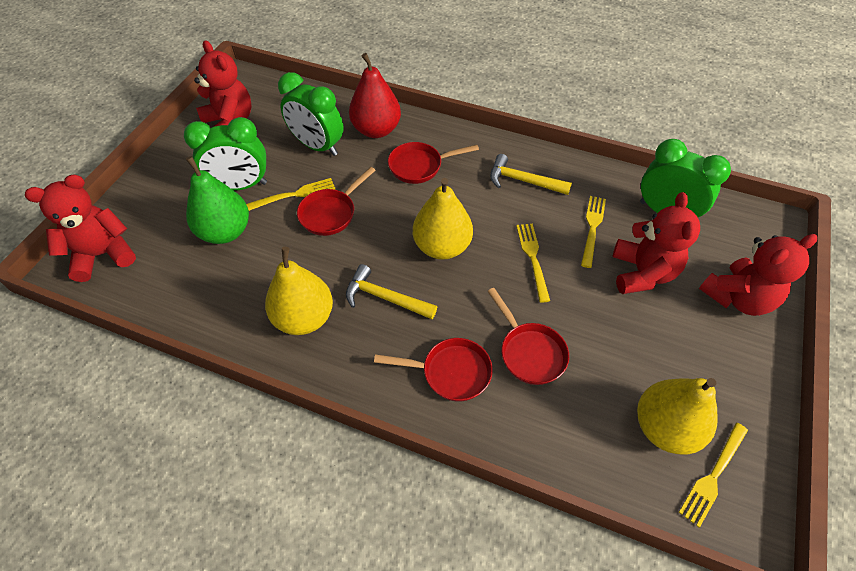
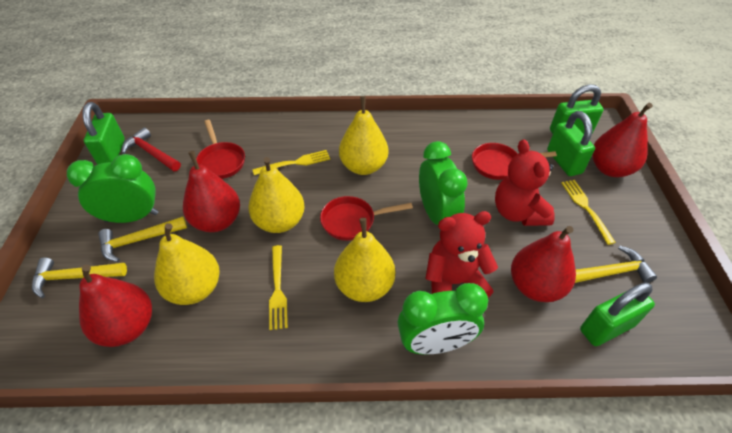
green padlock: 0 -> 4
green pear: 1 -> 0
red hammer: 0 -> 1
red pan: 4 -> 3
red pear: 1 -> 4
red teddy bear: 4 -> 2
yellow fork: 4 -> 3
yellow hammer: 2 -> 3
yellow pear: 3 -> 4

